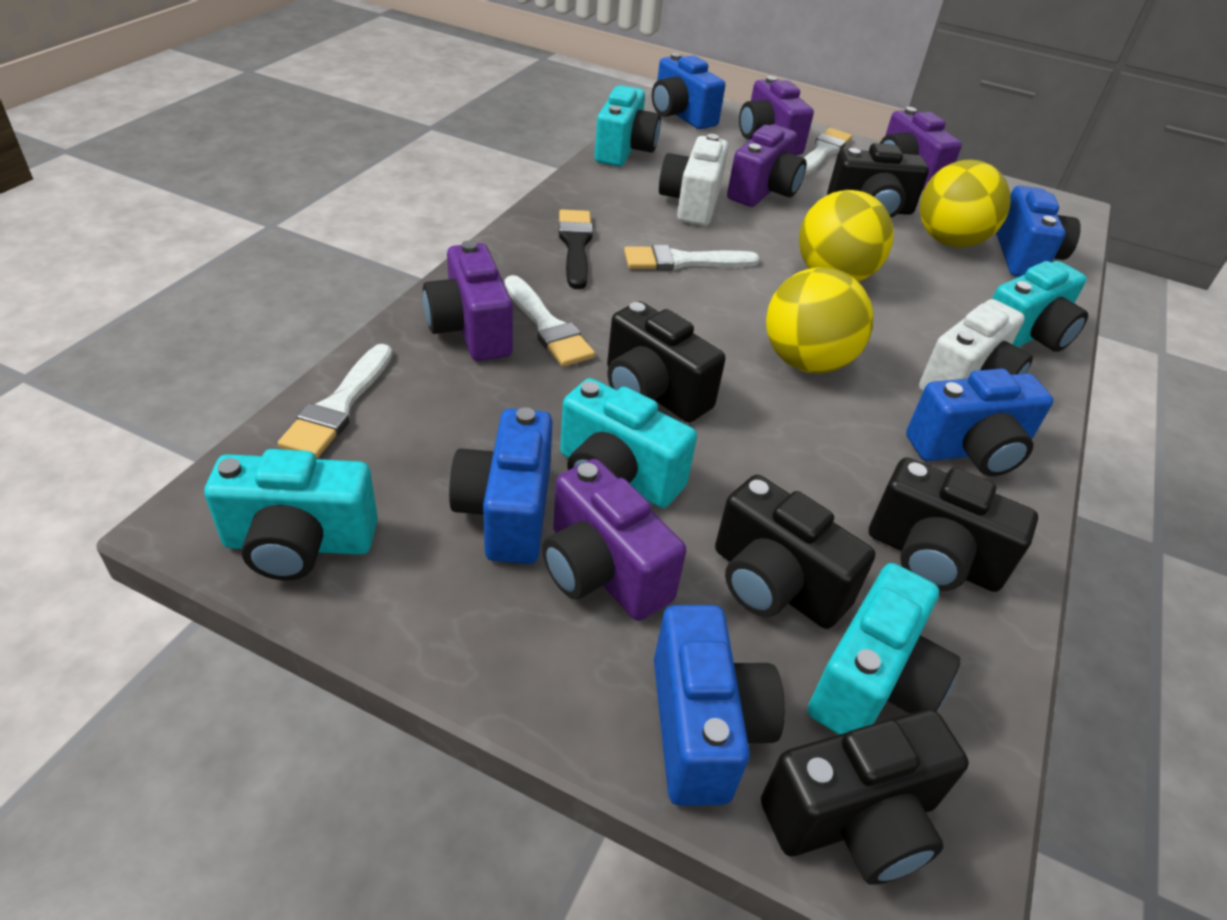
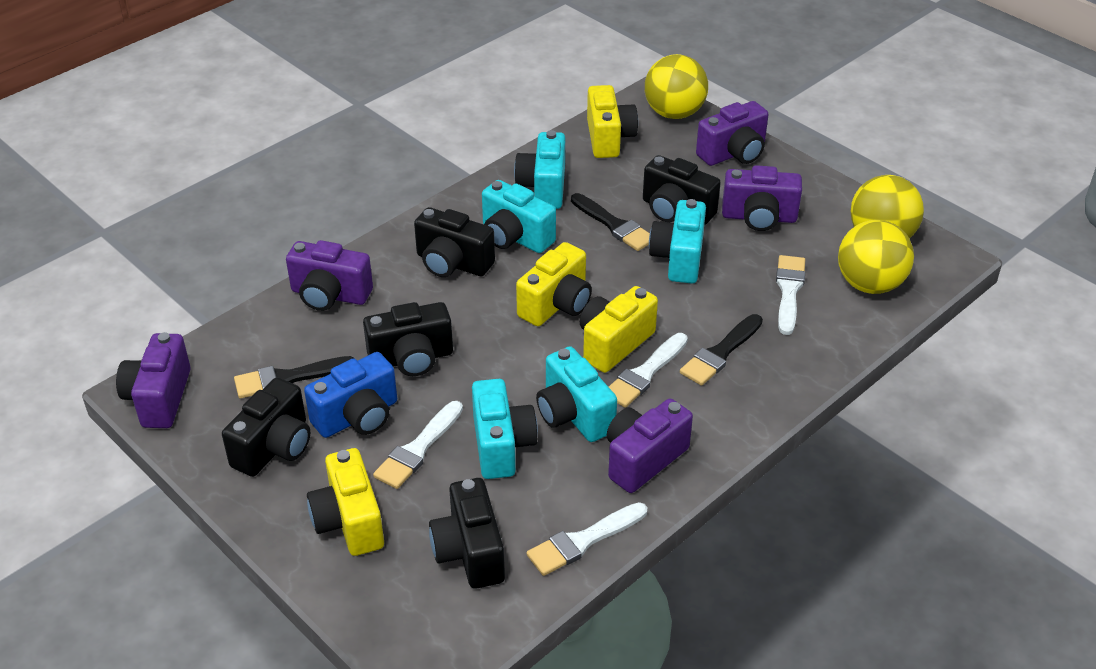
black brush: 1 -> 3
blue camera: 5 -> 1
white camera: 2 -> 0
yellow camera: 0 -> 4

